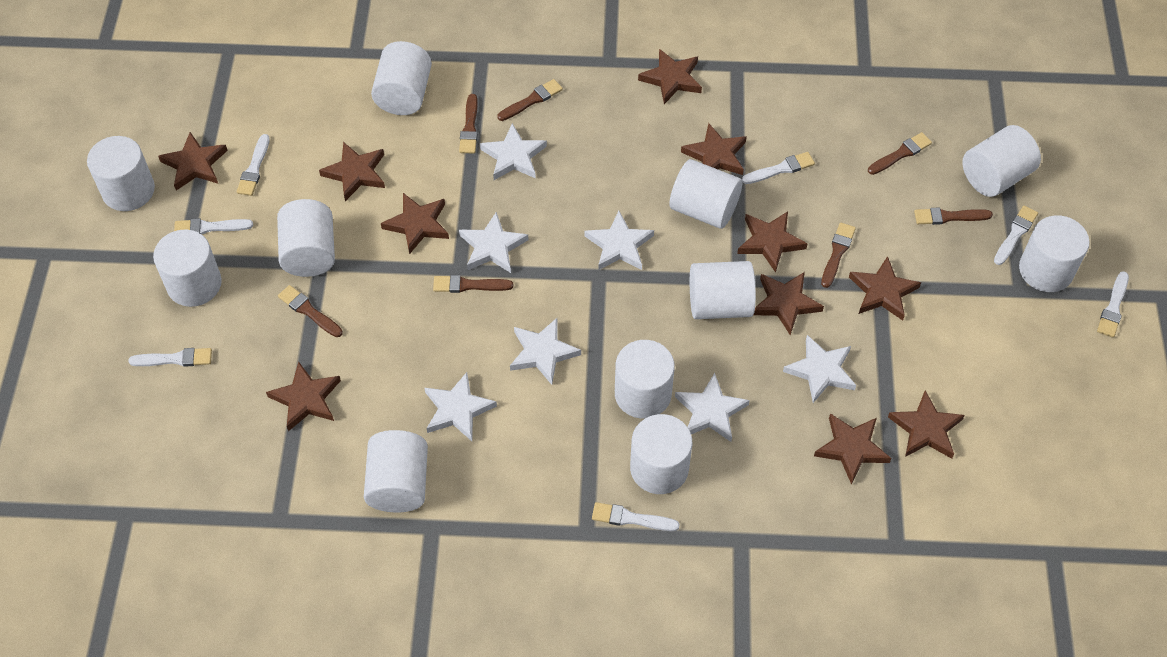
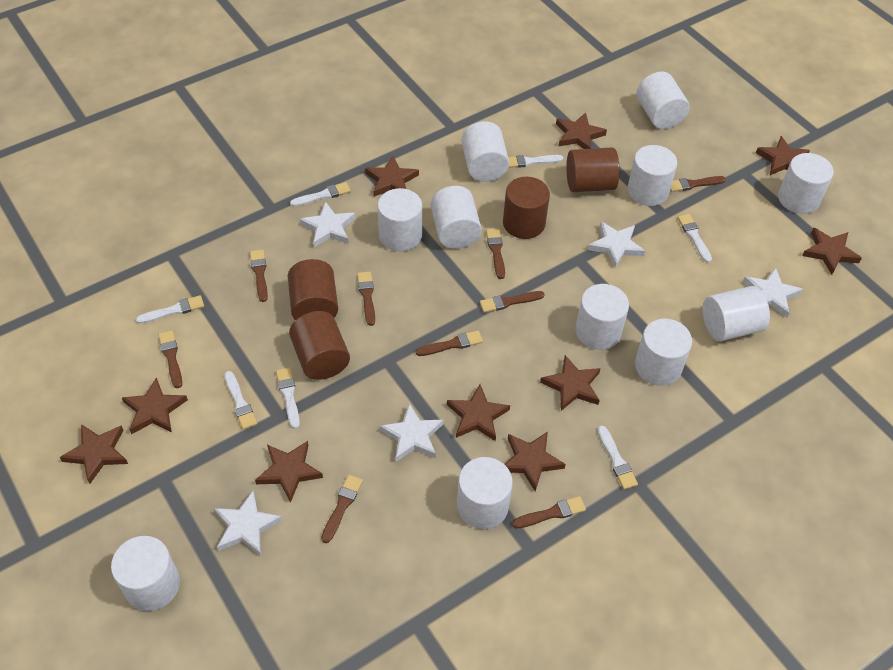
brown brush: 7 -> 9
brown cylinder: 0 -> 4
brown star: 11 -> 10
white star: 7 -> 5

